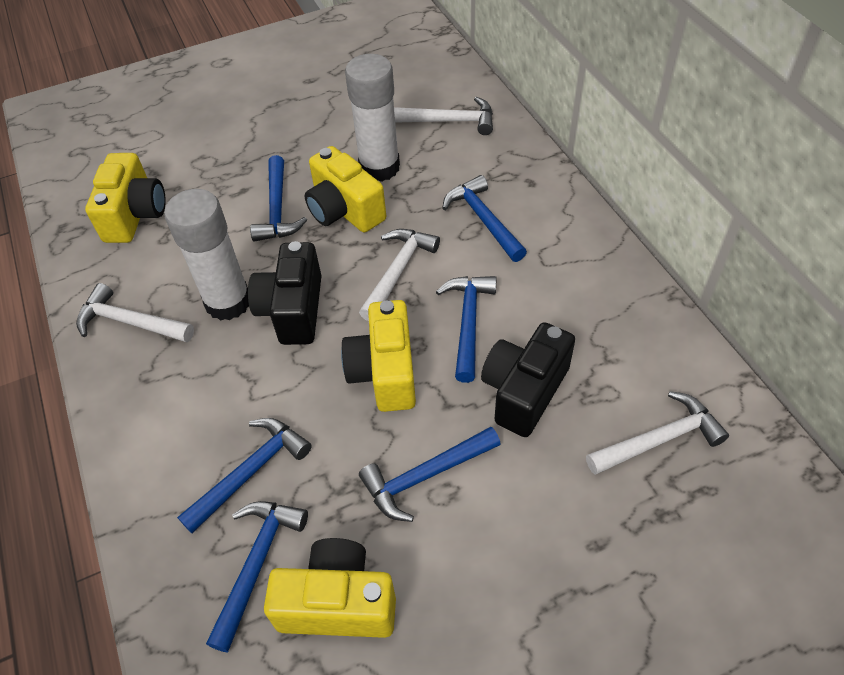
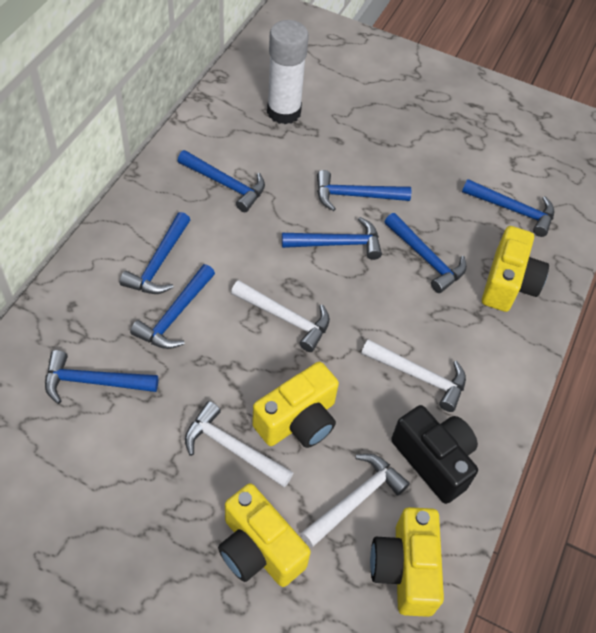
black camera: 2 -> 1
blue hammer: 6 -> 8
white glue stick: 2 -> 1

